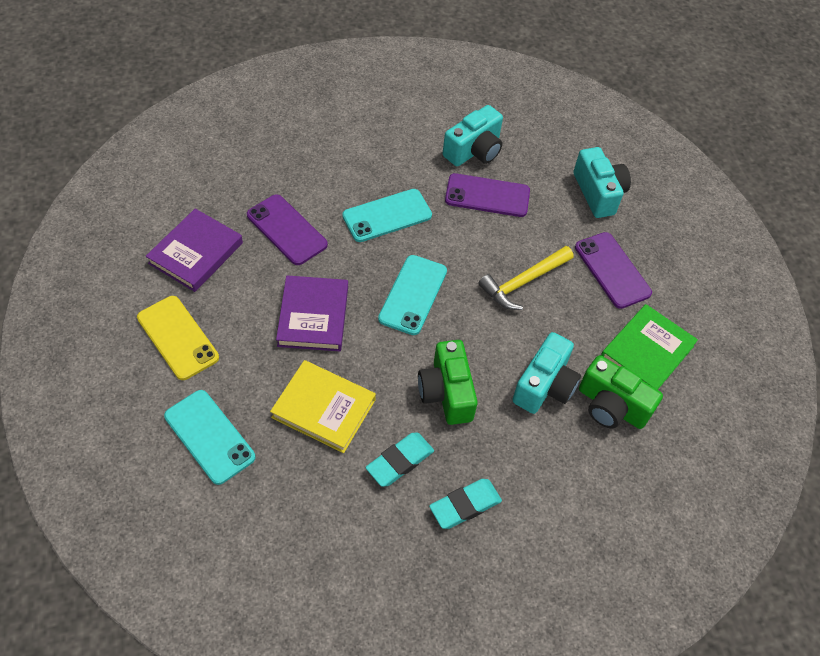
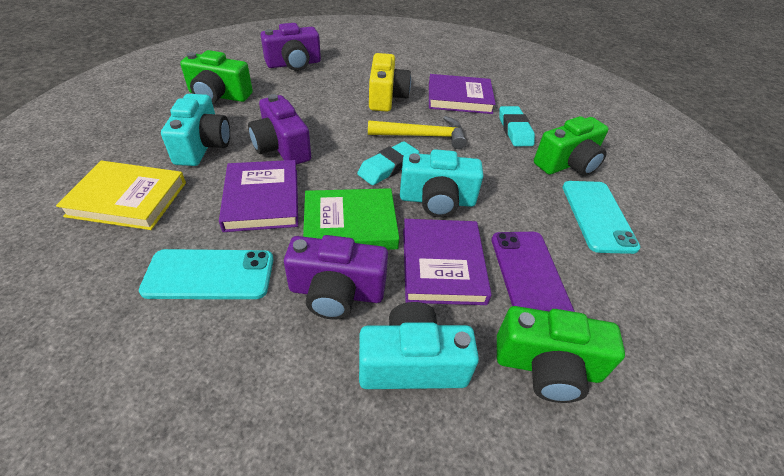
green camera: 2 -> 3
purple book: 2 -> 3
purple camera: 0 -> 3
purple phone: 3 -> 1
turquoise phone: 3 -> 2
yellow camera: 0 -> 1
yellow phone: 1 -> 0

